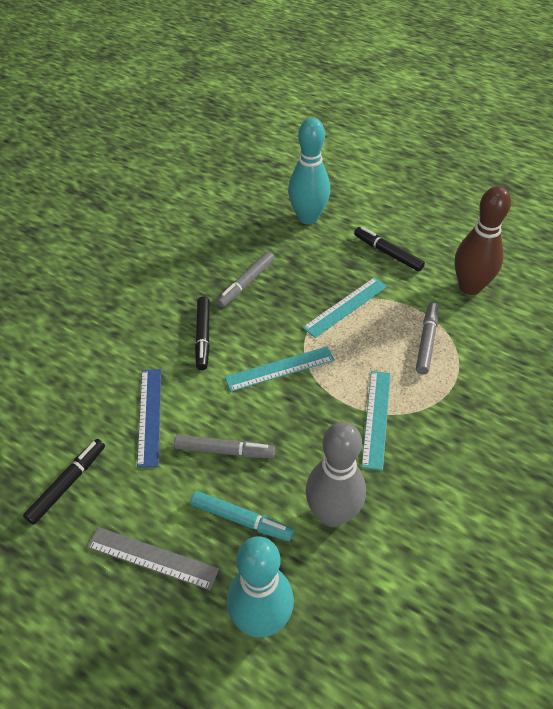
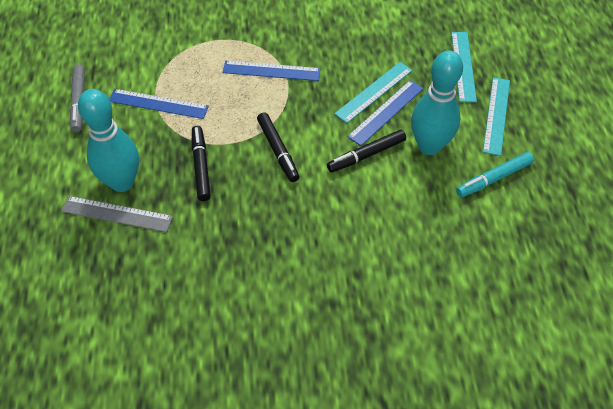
blue ruler: 1 -> 3
brown bowling pin: 1 -> 0
grey bowling pin: 1 -> 0
grey marker: 3 -> 1

